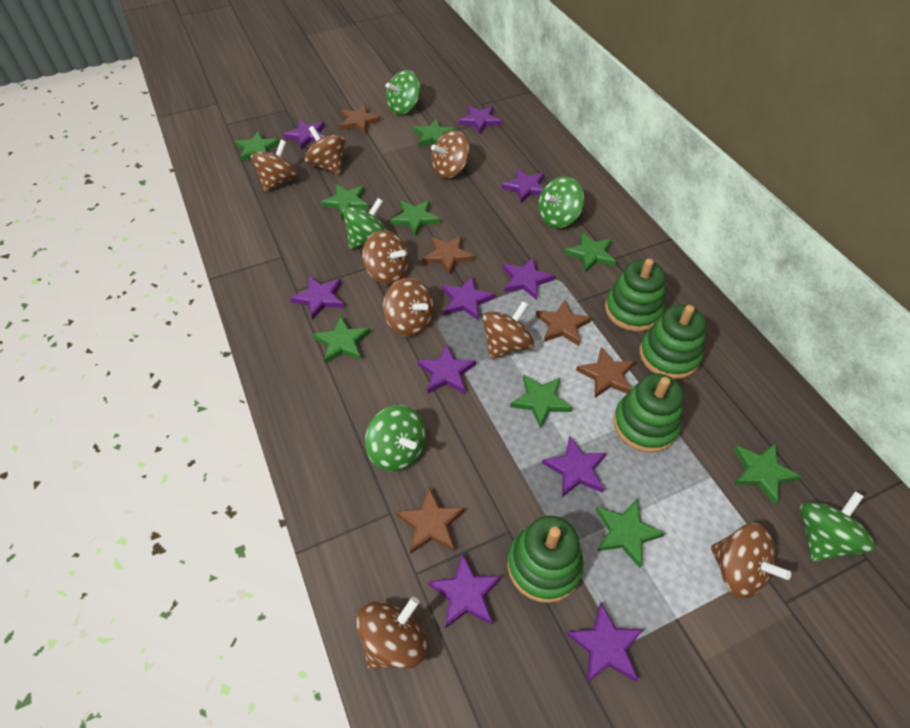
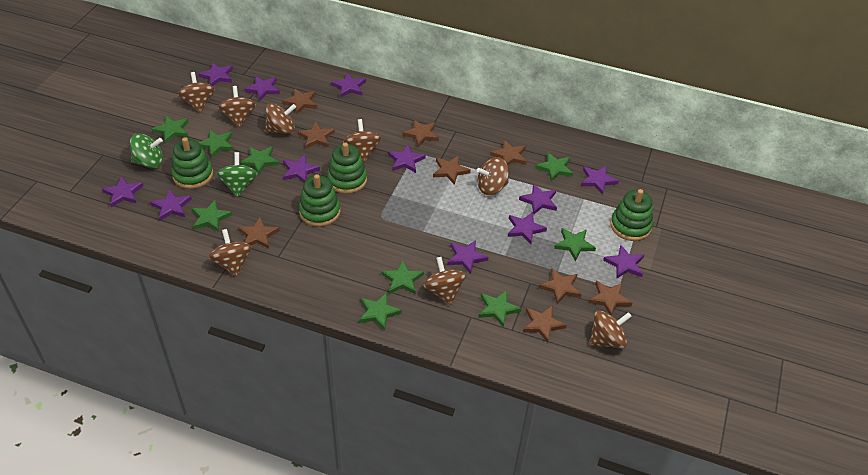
brown star: 5 -> 9
green spinning top: 5 -> 2
purple star: 10 -> 12

